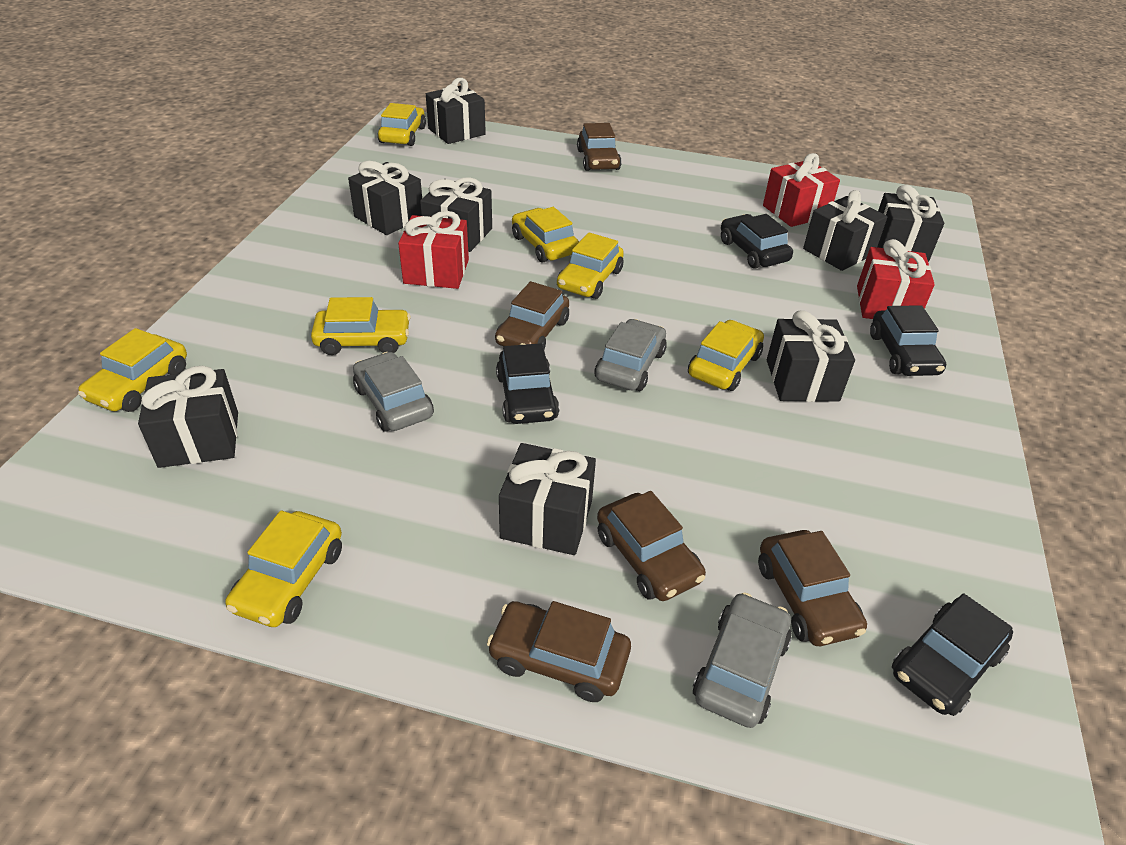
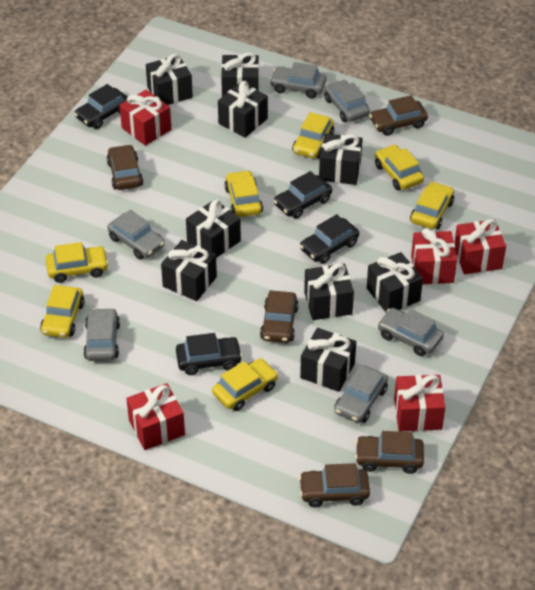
black gift: 8 -> 9
grey car: 3 -> 6
red gift: 3 -> 5

